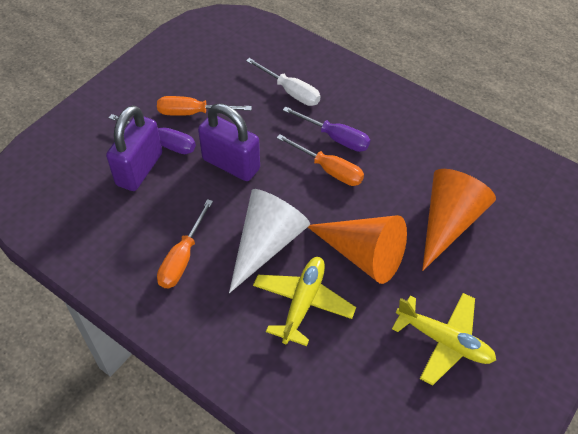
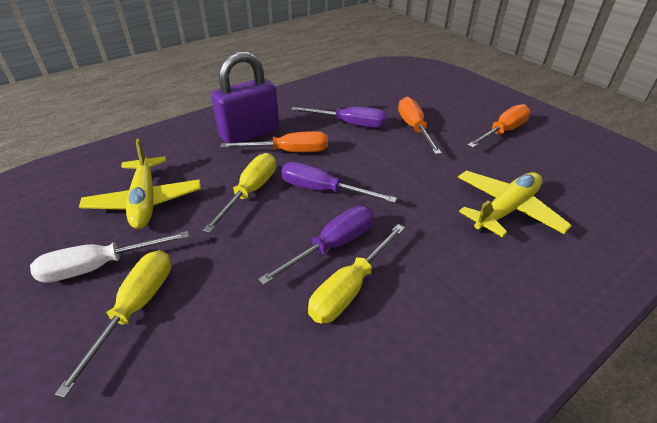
orange cone: 2 -> 0
purple padlock: 2 -> 1
purple screwdriver: 2 -> 3
white cone: 1 -> 0
yellow screwdriver: 0 -> 3

